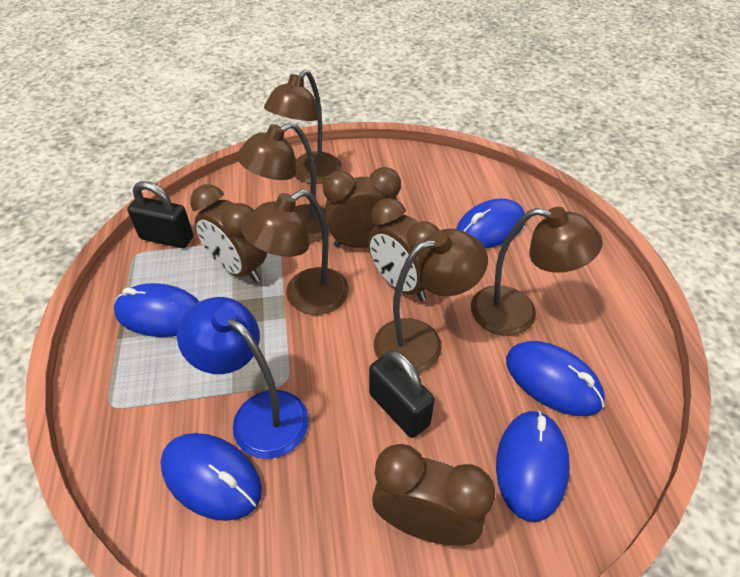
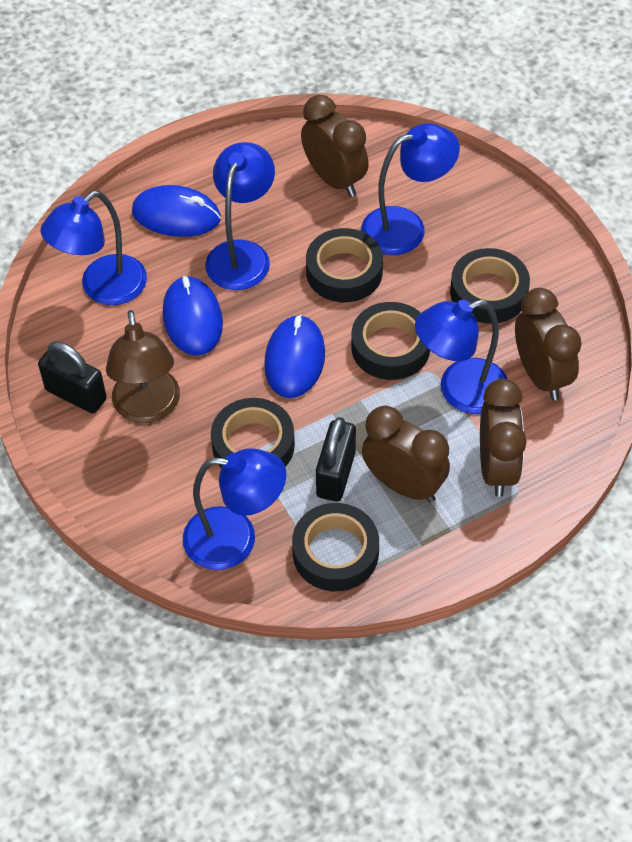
black tape: 0 -> 5
blue lamp: 1 -> 5
blue mouse: 5 -> 3
brown lamp: 5 -> 1

